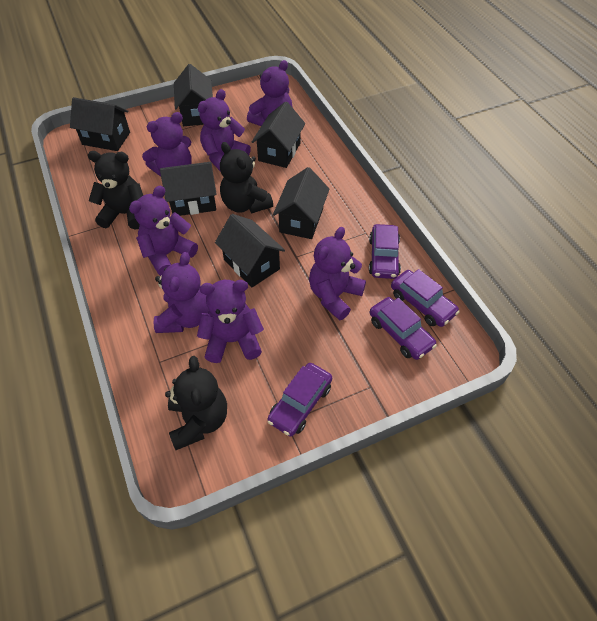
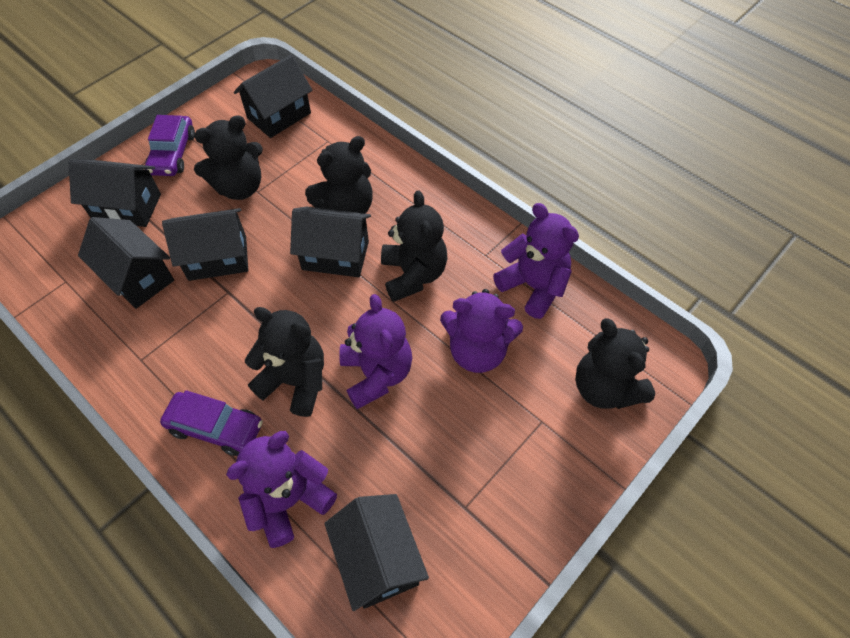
black teddy bear: 3 -> 5
purple car: 4 -> 2
purple teddy bear: 7 -> 4

